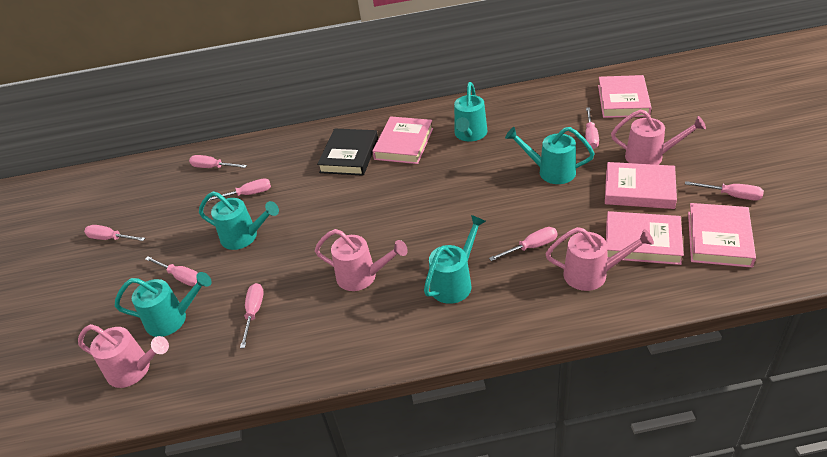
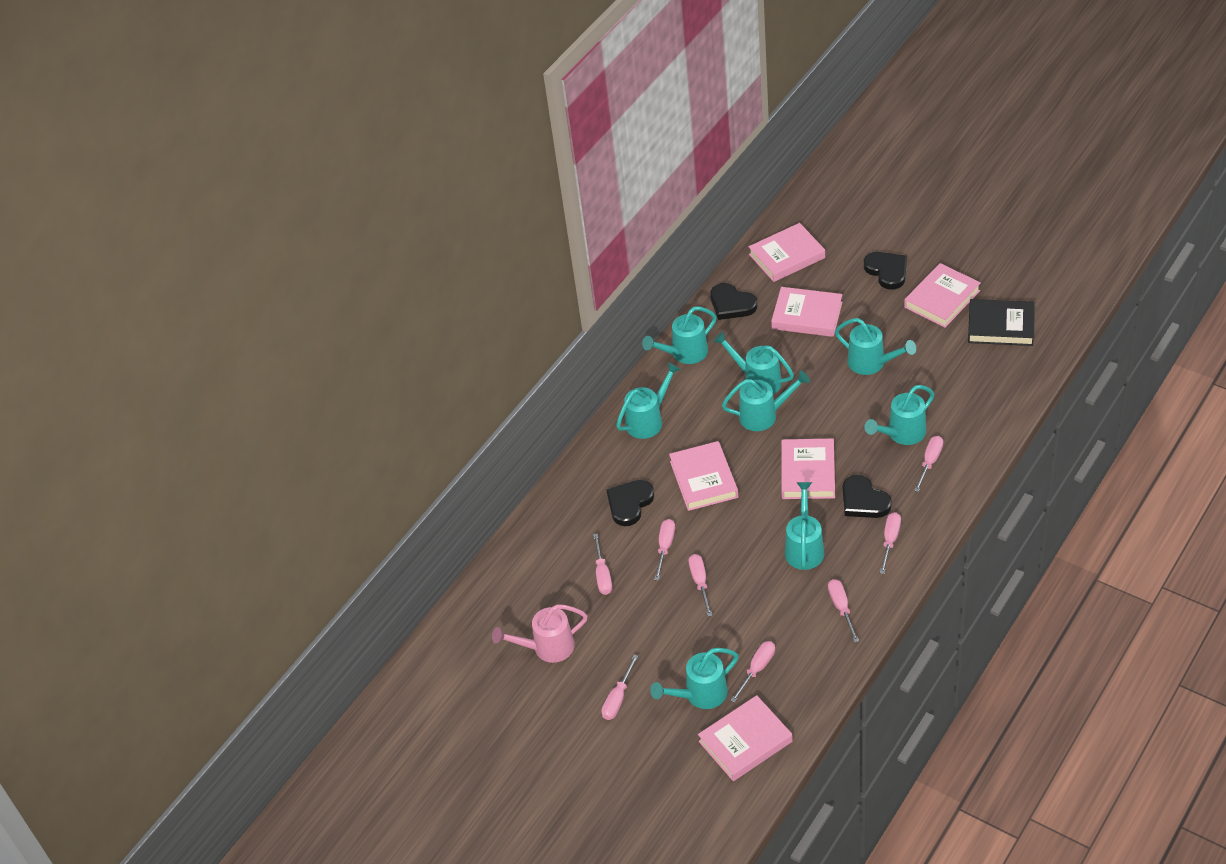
black heart: 0 -> 4
pink book: 5 -> 6
pink watering can: 4 -> 1
turquoise watering can: 5 -> 8

